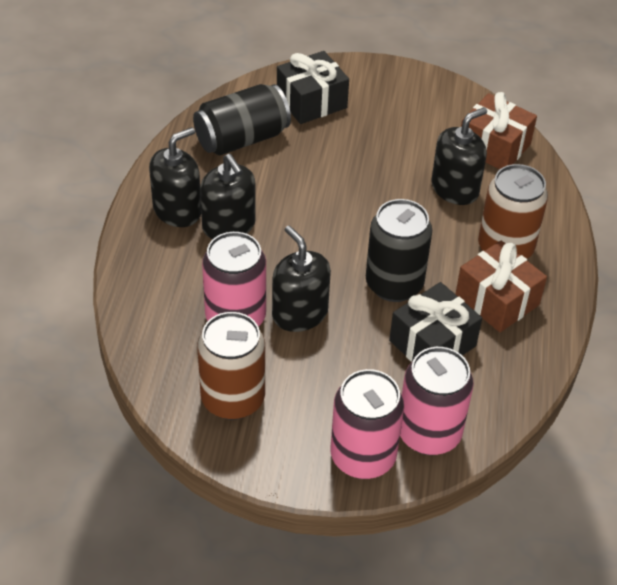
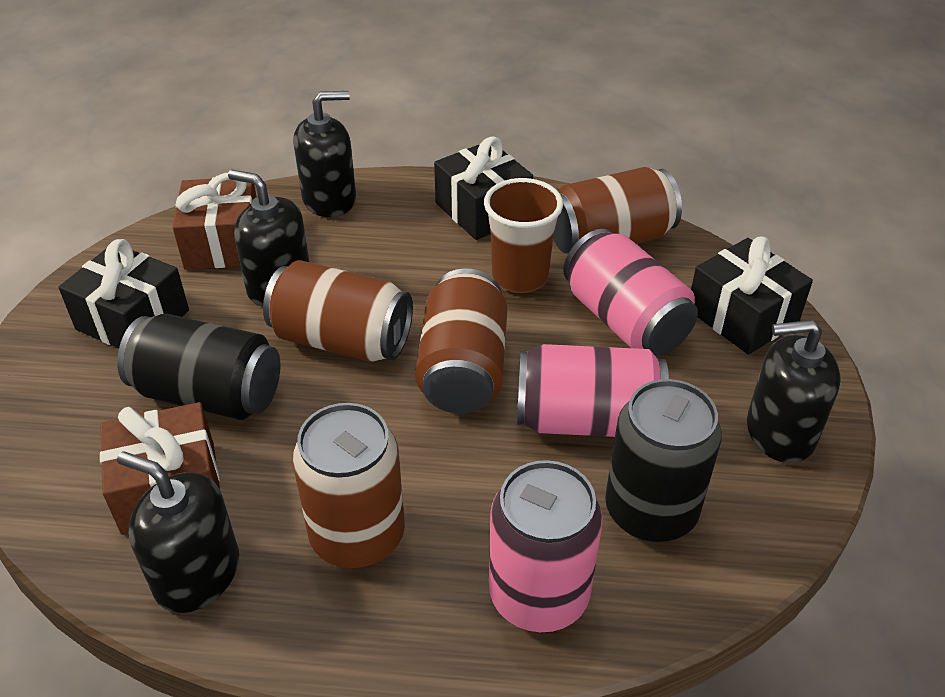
black gift: 2 -> 3
brown can: 2 -> 4
brown cup: 0 -> 1

